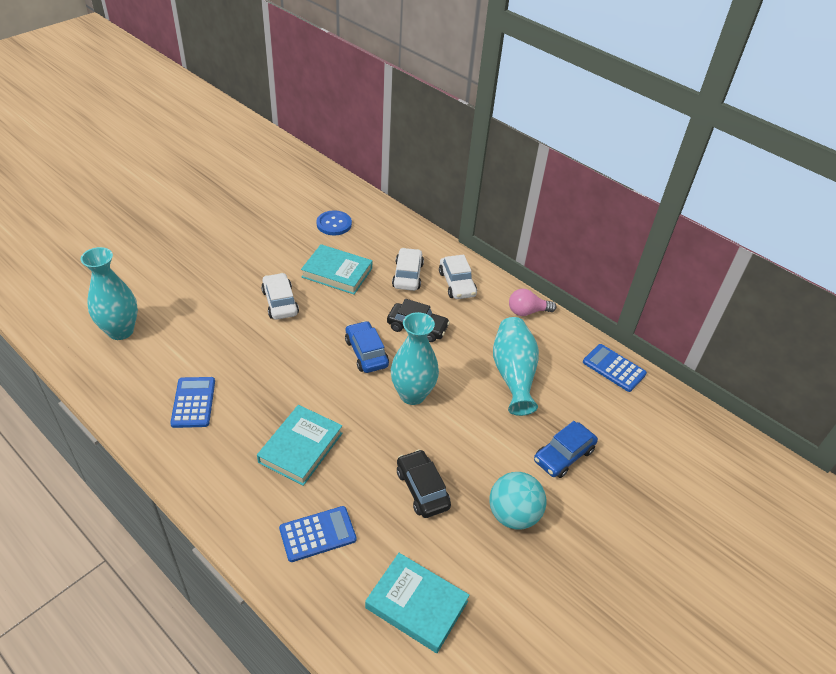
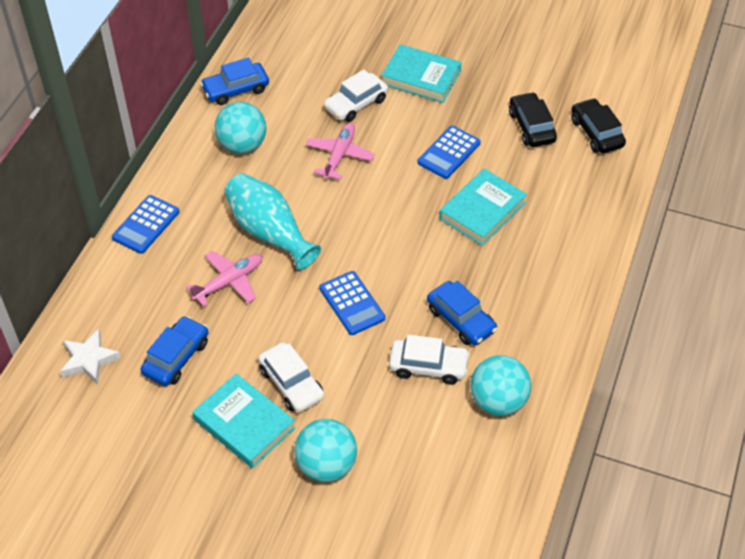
blue button: 1 -> 0
blue car: 2 -> 3
pink light bulb: 1 -> 0
pink plane: 0 -> 2
turquoise ball: 1 -> 3
turquoise vase: 3 -> 1
white star: 0 -> 1

